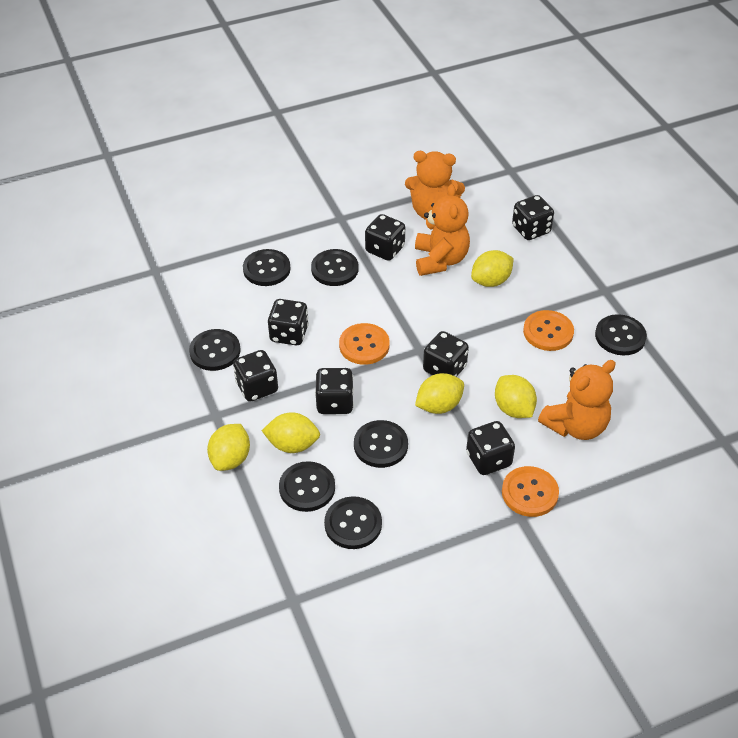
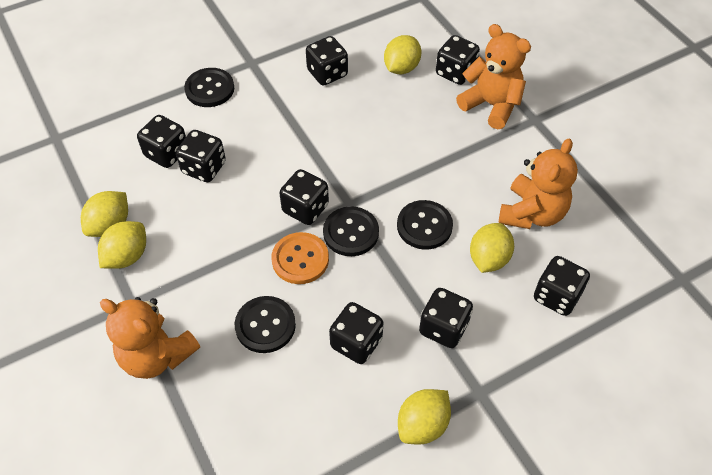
black button: 7 -> 4
black dice: 7 -> 8
orange button: 3 -> 1

